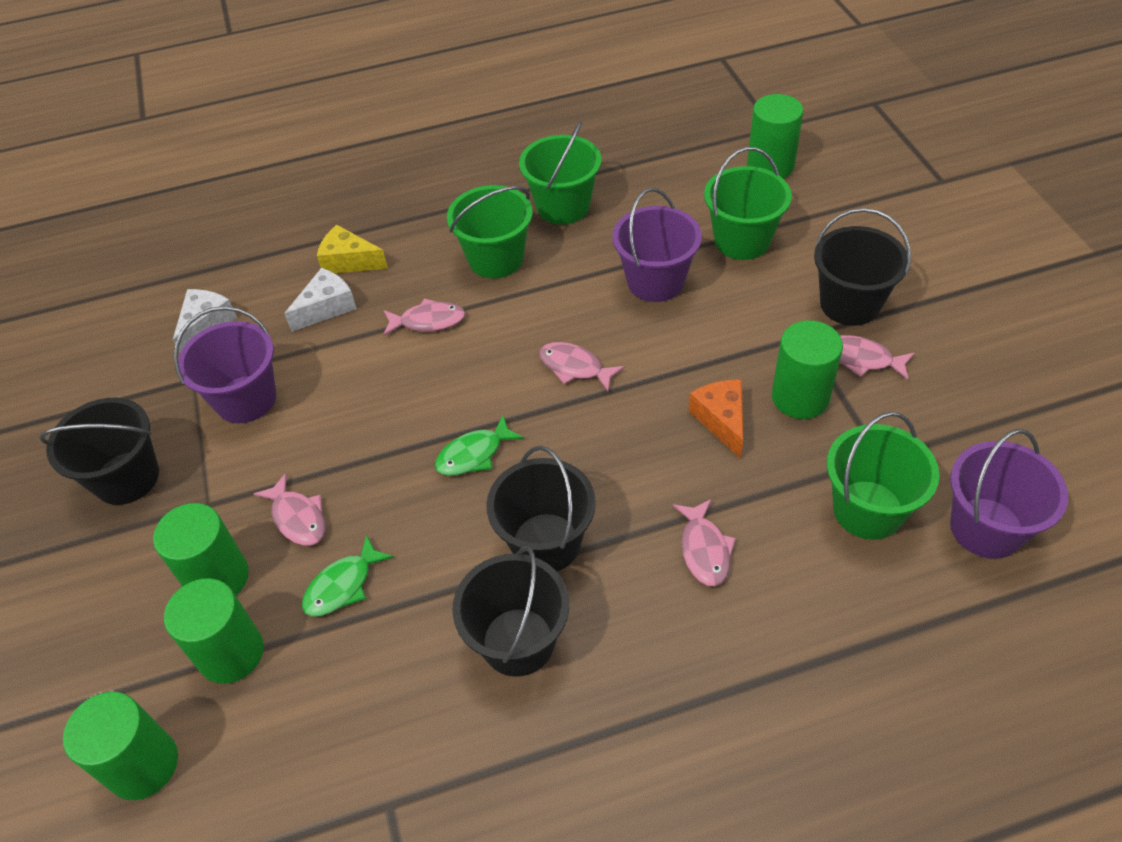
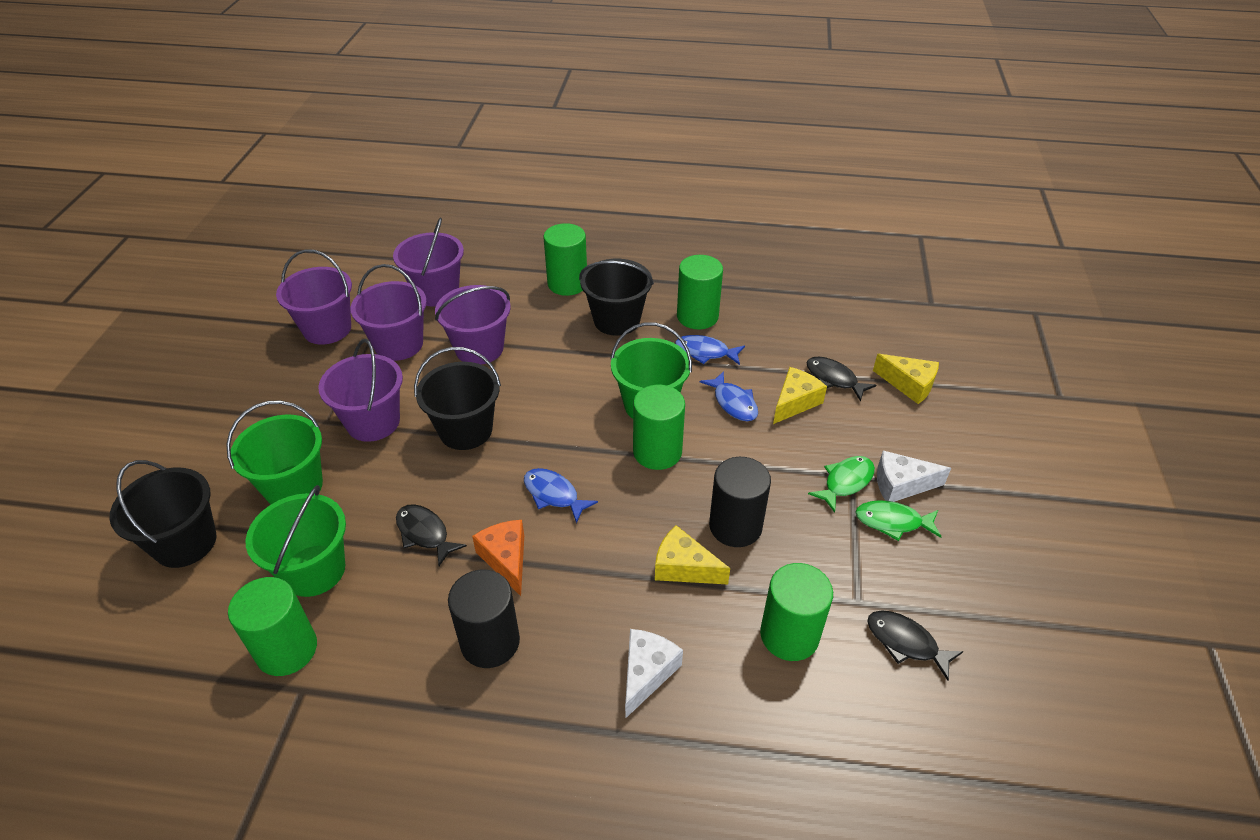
black bucket: 4 -> 3
black cylinder: 0 -> 2
black fish: 0 -> 3
blue fish: 0 -> 3
green bucket: 4 -> 3
pink fish: 5 -> 0
purple bucket: 3 -> 5
yellow cheese: 1 -> 3

